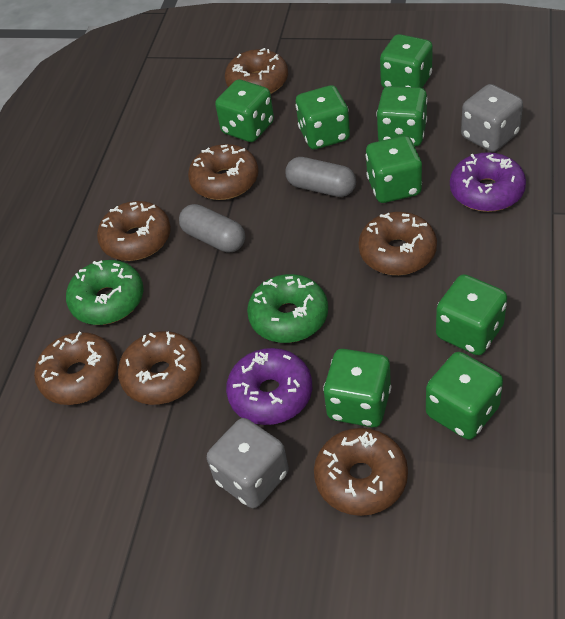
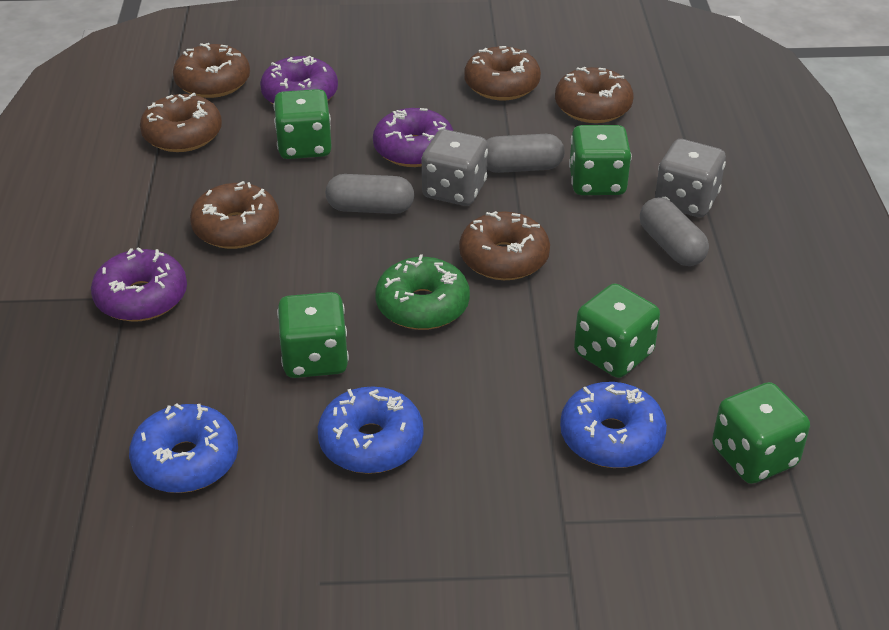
blue donut: 0 -> 3
brown donut: 7 -> 6
green dice: 8 -> 5
green donut: 2 -> 1
grey capsule: 2 -> 3
purple donut: 2 -> 3

